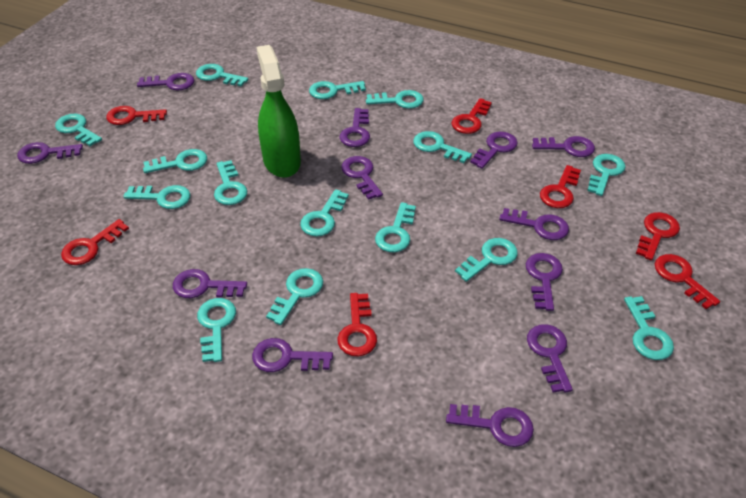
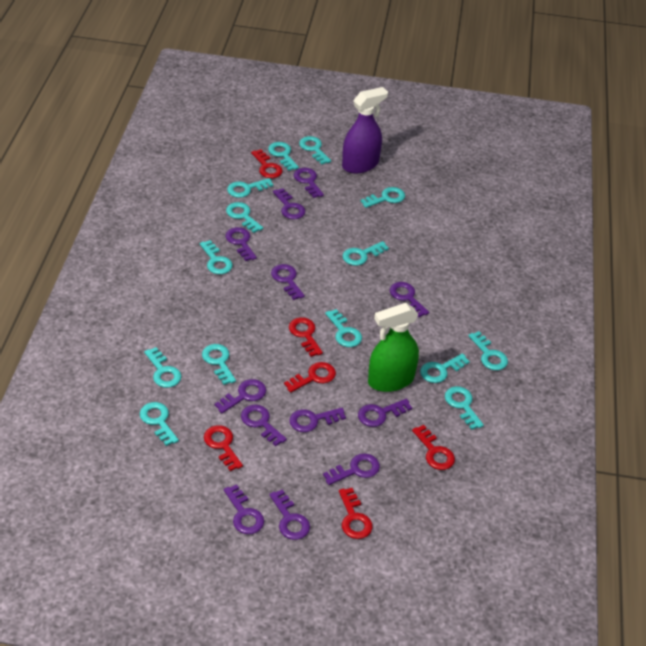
purple spray bottle: 0 -> 1
red key: 7 -> 6
turquoise key: 15 -> 14

